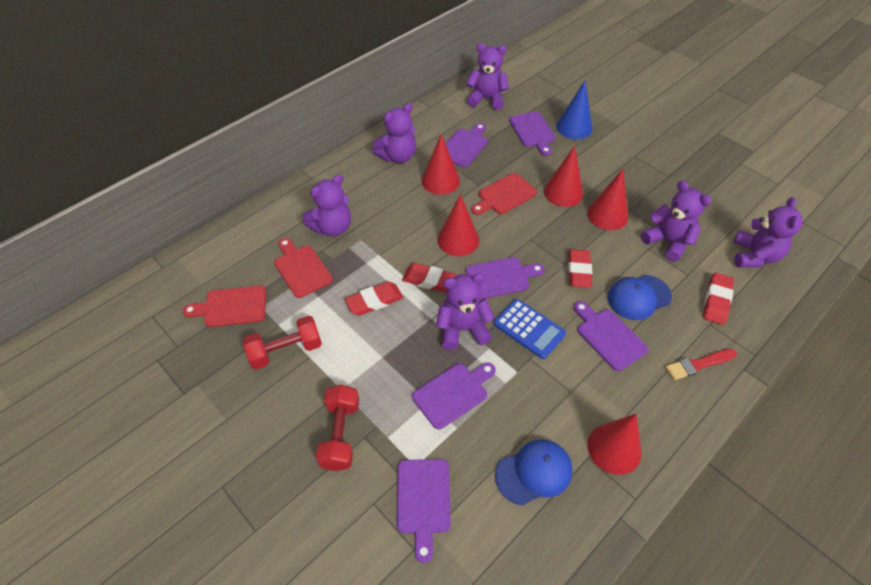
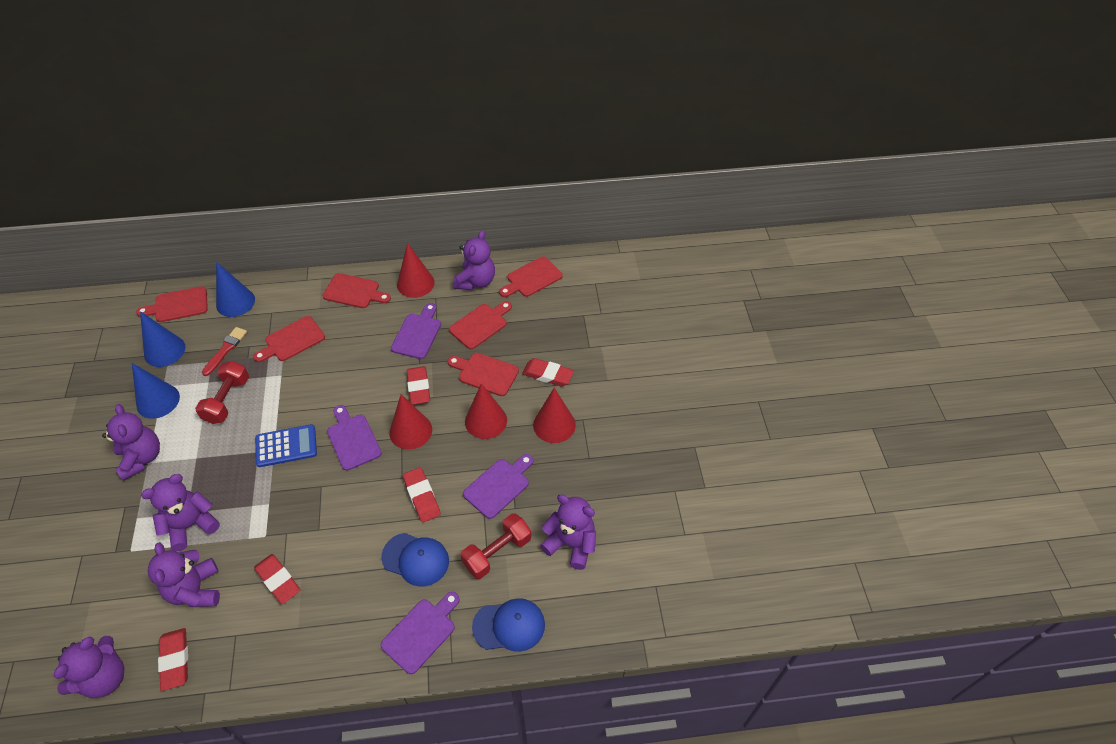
blue cone: 1 -> 3
purple cutting board: 6 -> 4
red cone: 5 -> 4
red cutting board: 3 -> 6
red eraser: 4 -> 5

